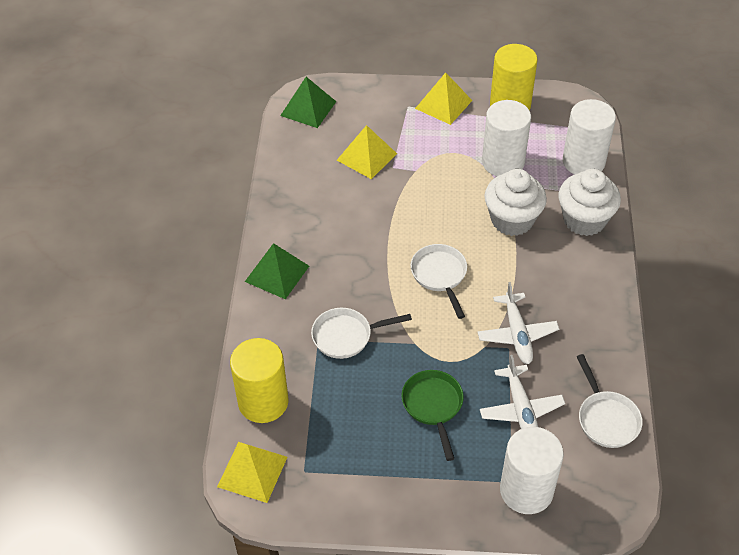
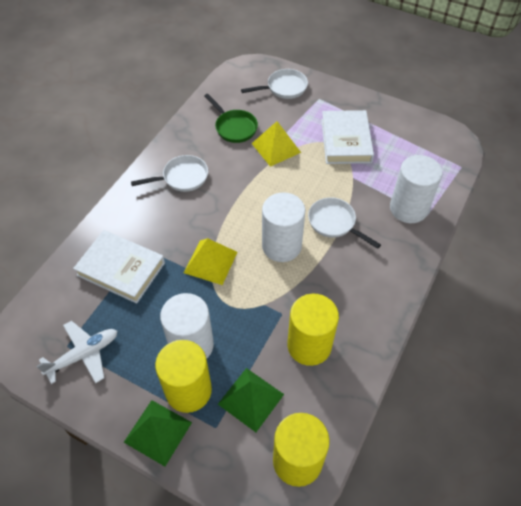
white book: 0 -> 2
white cupcake: 2 -> 0
white plane: 2 -> 1
yellow cylinder: 2 -> 3
yellow pyramid: 3 -> 2

